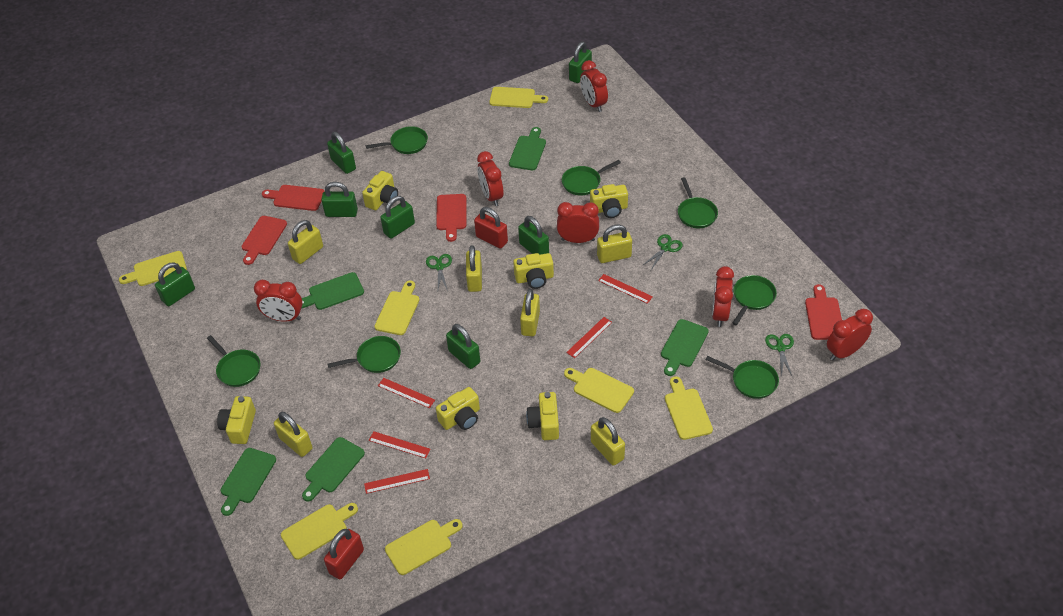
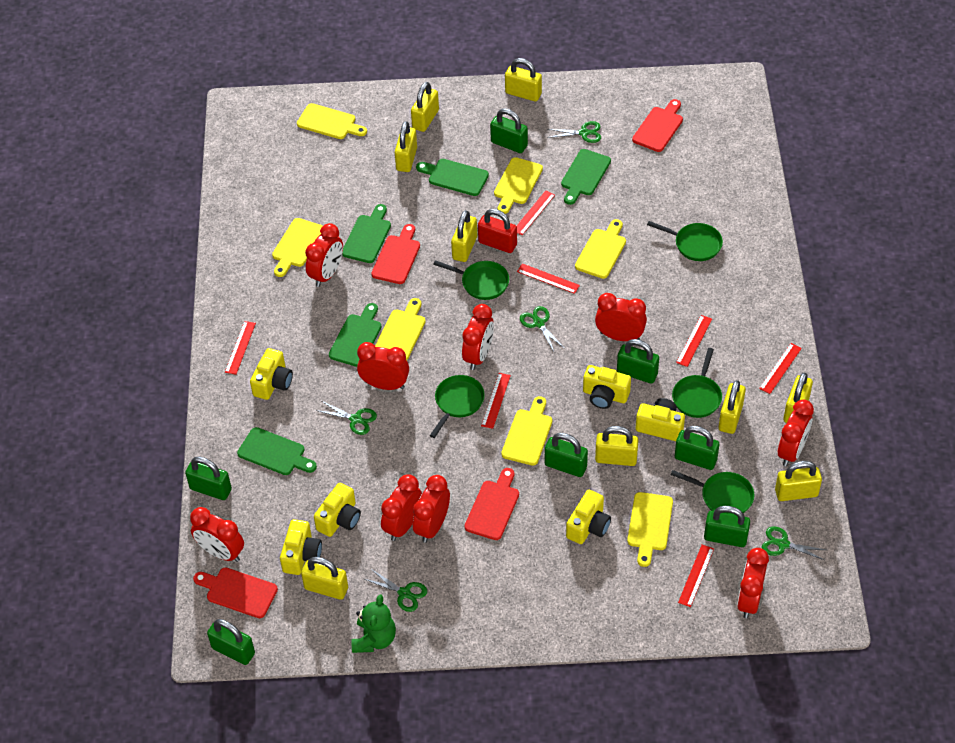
green pan: 7 -> 5
green scissors: 3 -> 5
green teddy bear: 0 -> 1
red clock: 6 -> 9
red padlock: 2 -> 1
red ruler: 5 -> 7
yellow padlock: 6 -> 9

